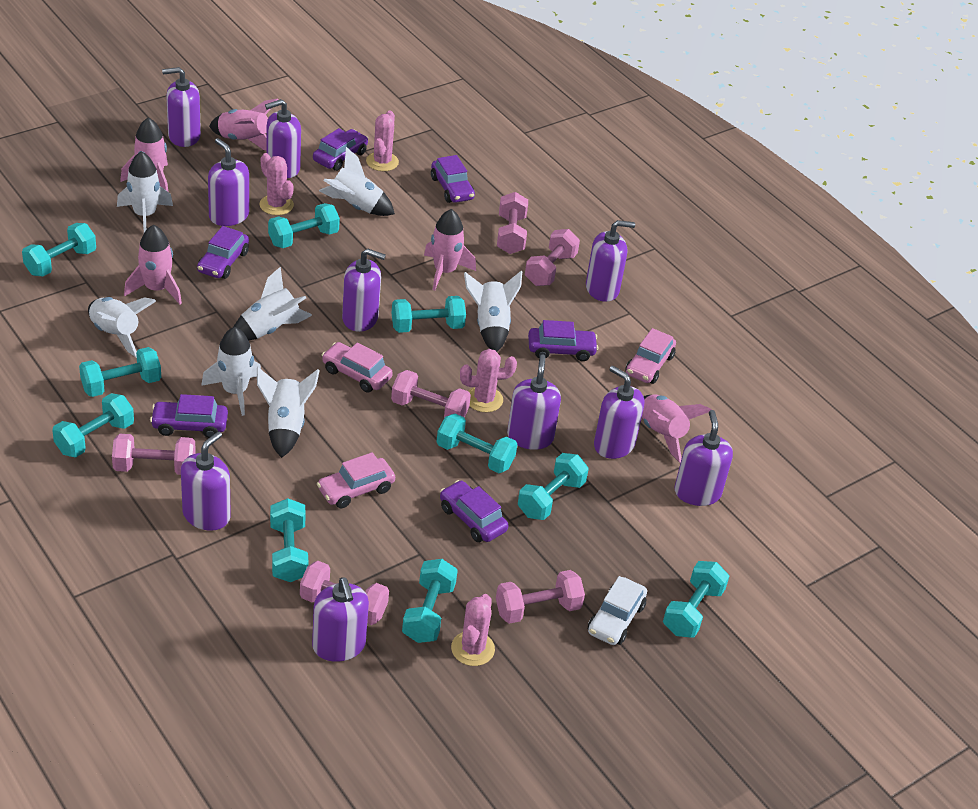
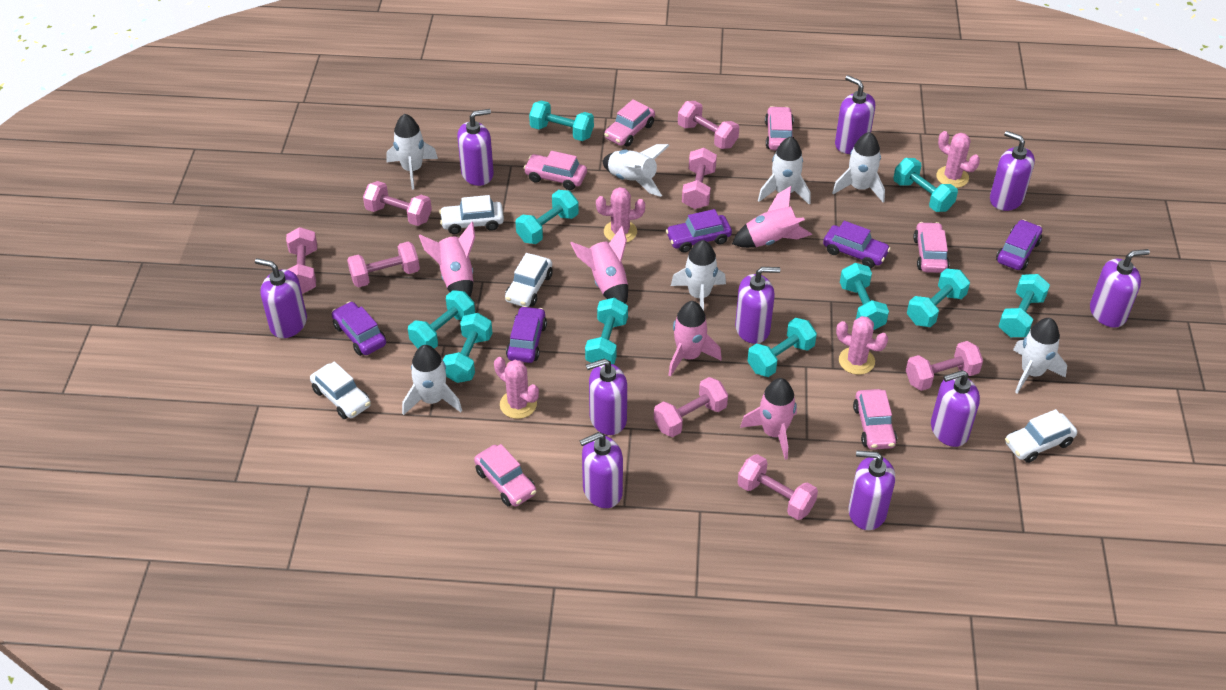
pink car: 3 -> 6
pink dumbbell: 6 -> 8
purple car: 6 -> 5
white car: 1 -> 4

